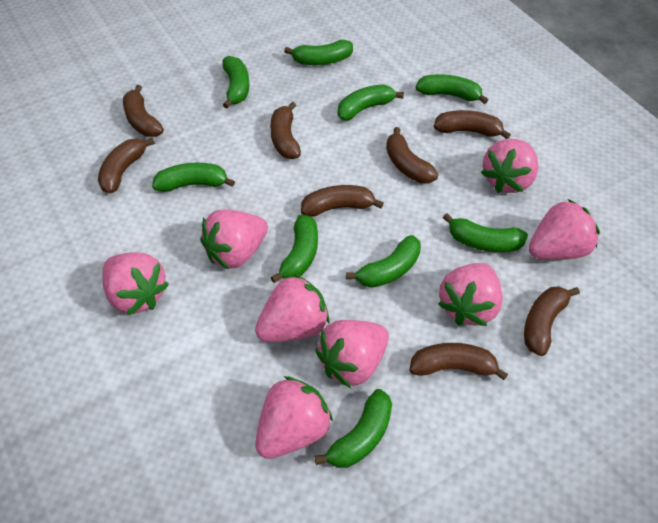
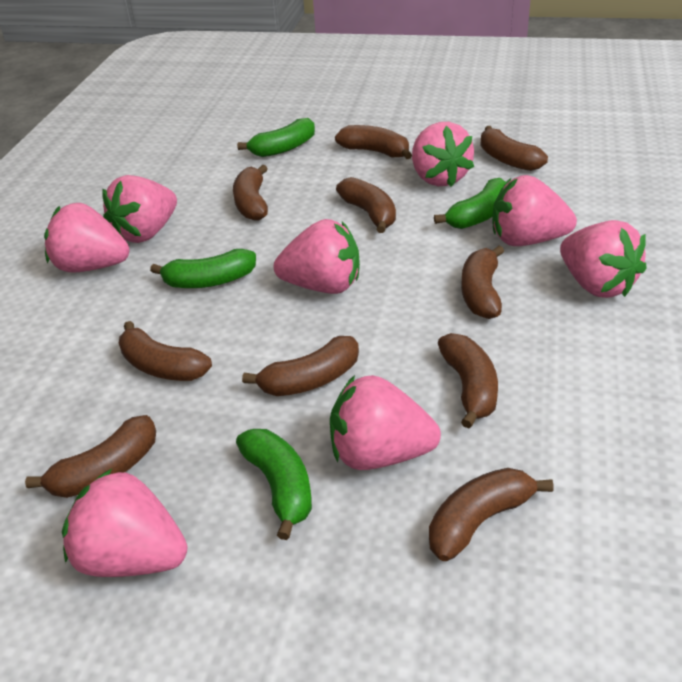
brown banana: 8 -> 10
green banana: 9 -> 4

